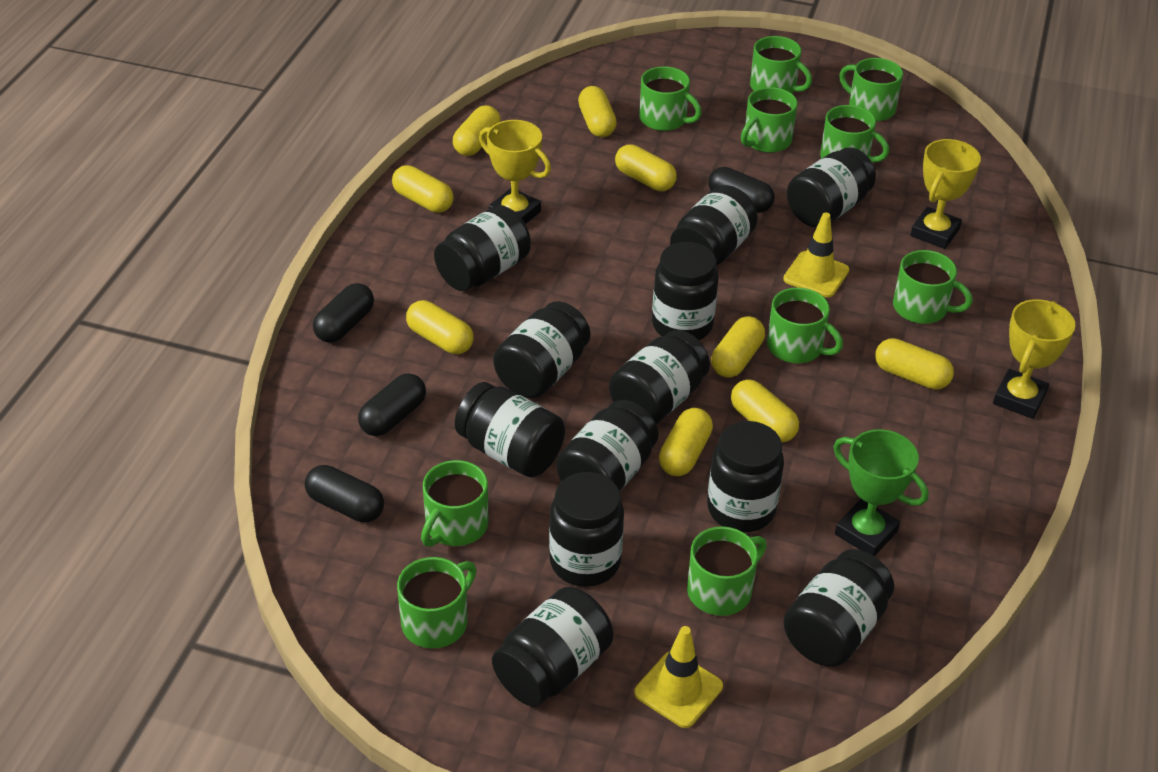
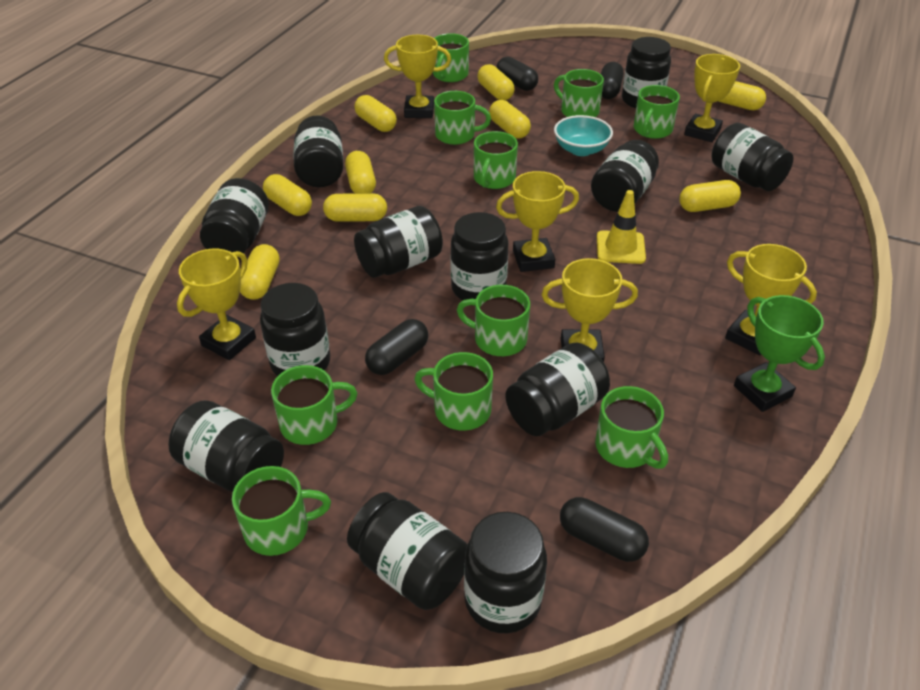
turquoise bowl: 0 -> 1
yellow traffic cone: 2 -> 1
yellow trophy: 3 -> 6

